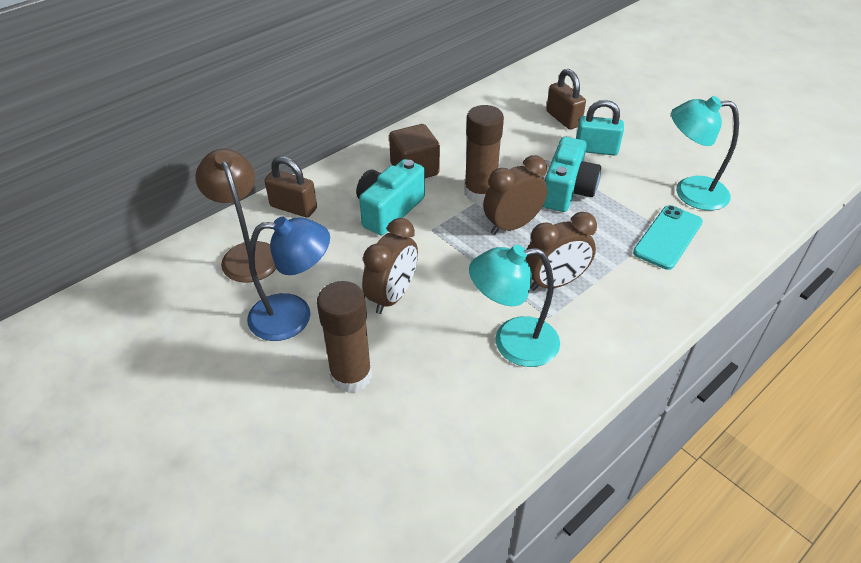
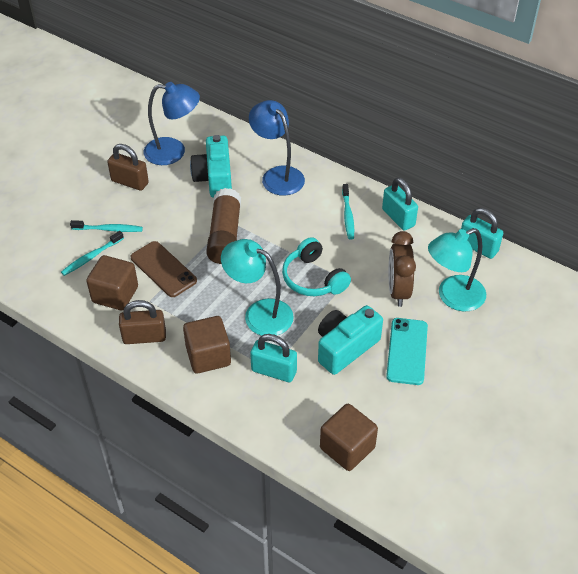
blue lamp: 1 -> 2
brown clock: 3 -> 1
brown cube: 1 -> 3
brown glue stick: 2 -> 1
brown lamp: 1 -> 0
brown phone: 0 -> 1
turquoise headphones: 0 -> 1
turquoise padlock: 1 -> 3
turquoise toothbrush: 0 -> 3

